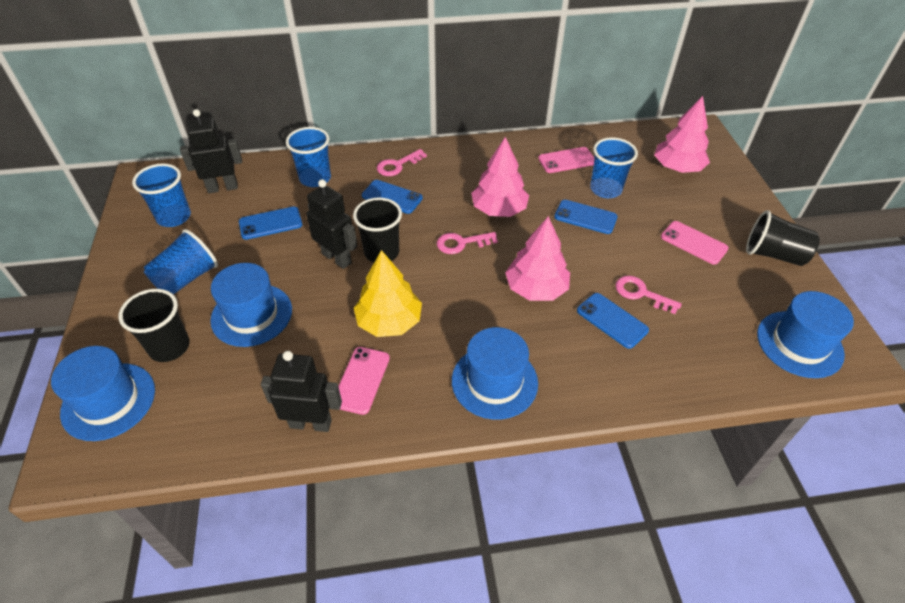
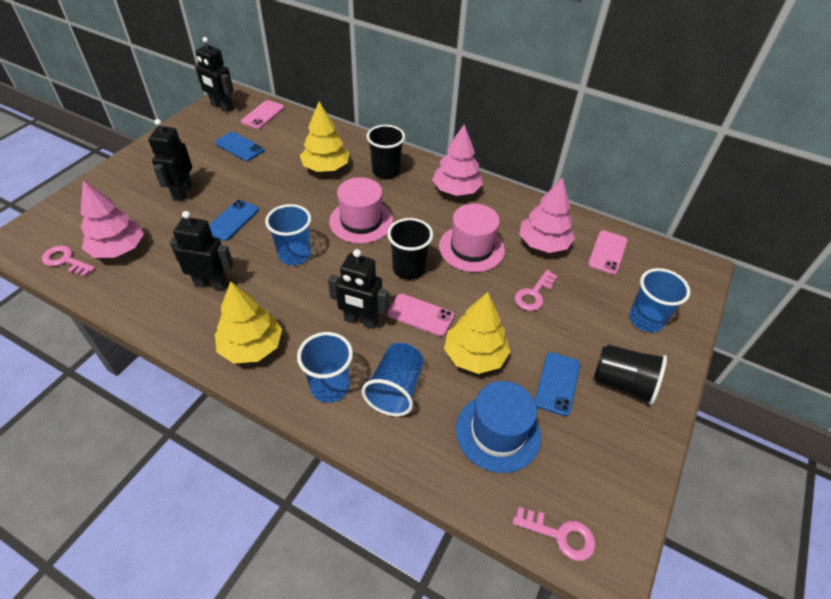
black robot: 3 -> 4
blue hat: 4 -> 1
blue phone: 4 -> 3
pink hat: 0 -> 2
yellow tree: 1 -> 3

